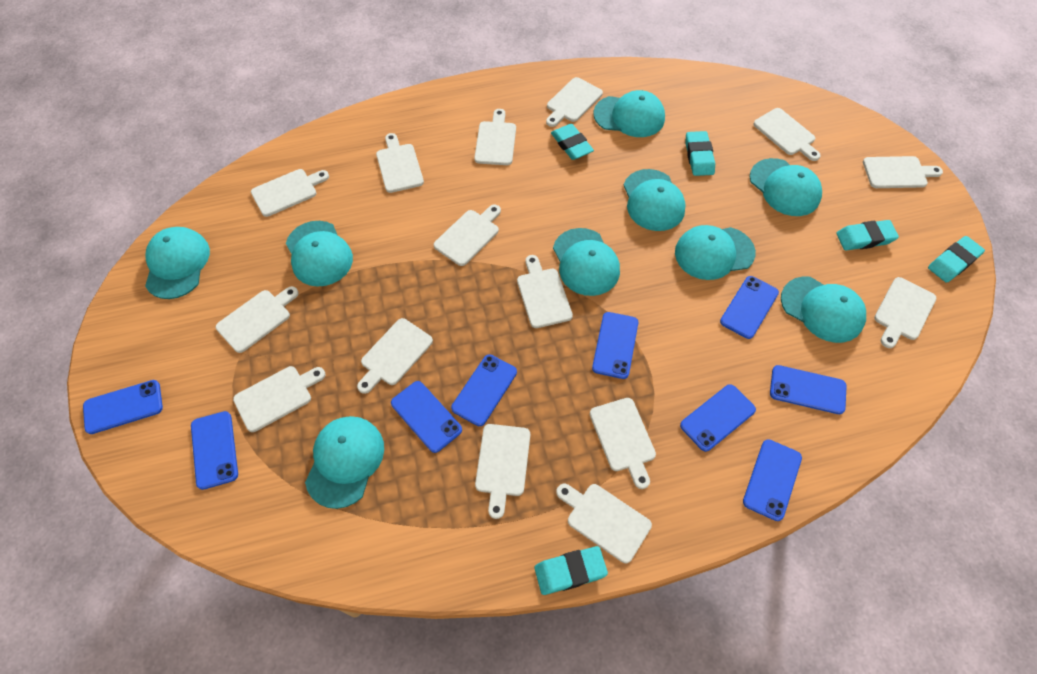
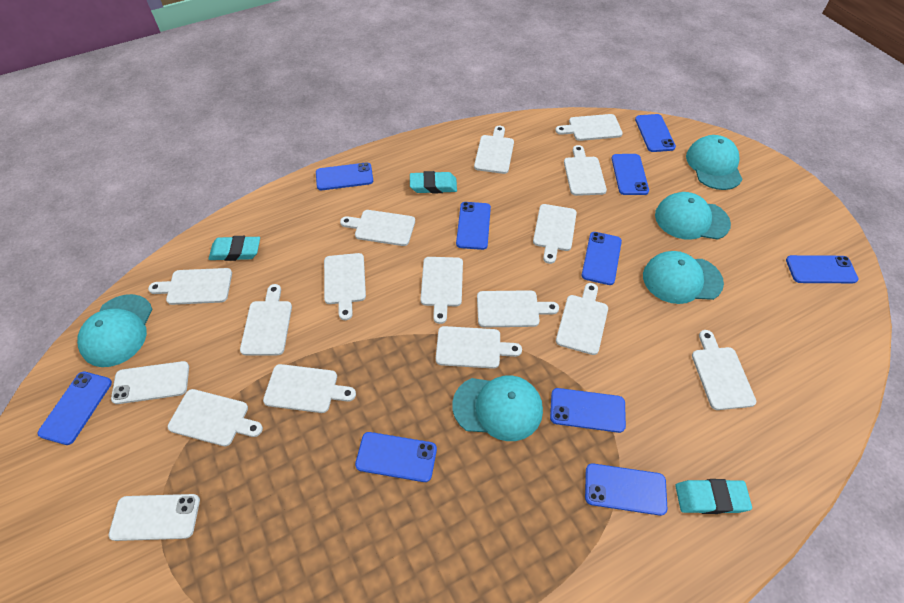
blue phone: 9 -> 10
turquoise cap: 9 -> 5
turquoise eraser: 5 -> 3
white phone: 0 -> 2

